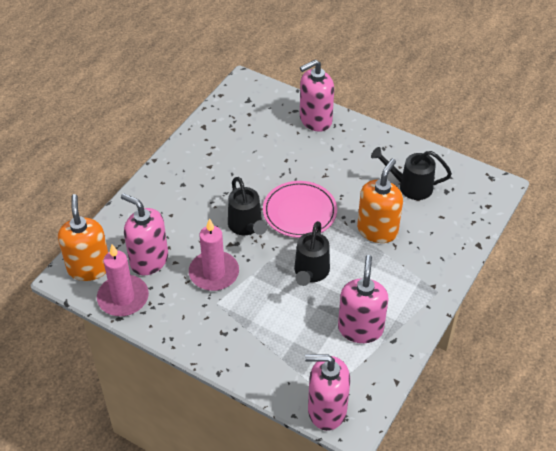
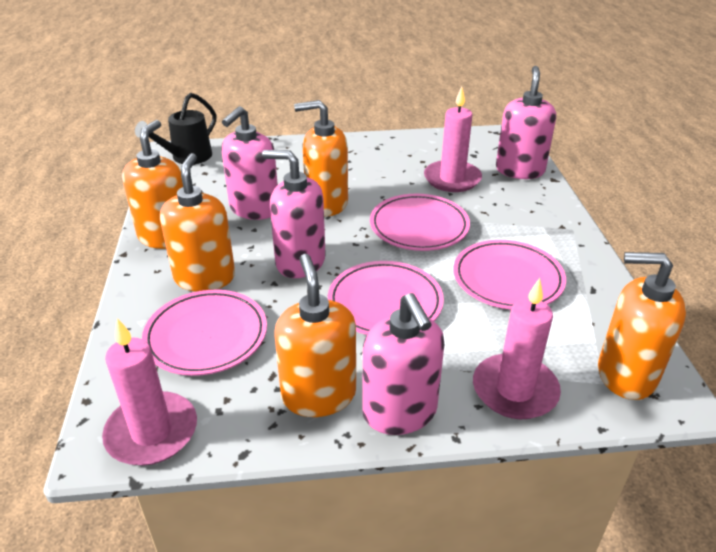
black watering can: 3 -> 1
orange soap dispenser: 2 -> 5
pink candle: 2 -> 3
pink plate: 1 -> 4

